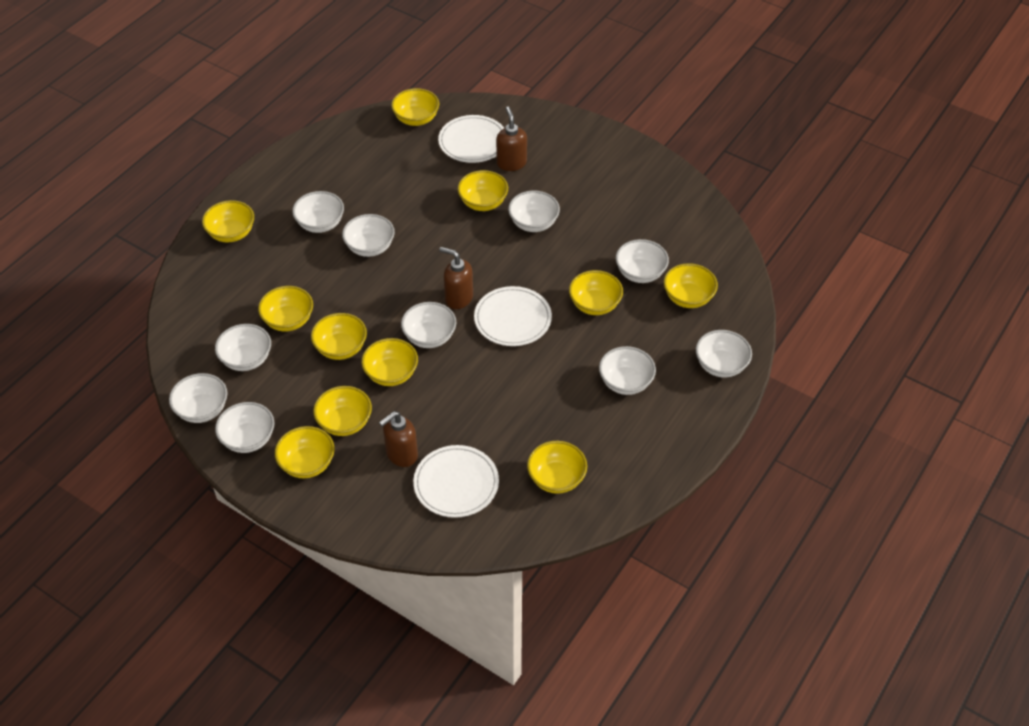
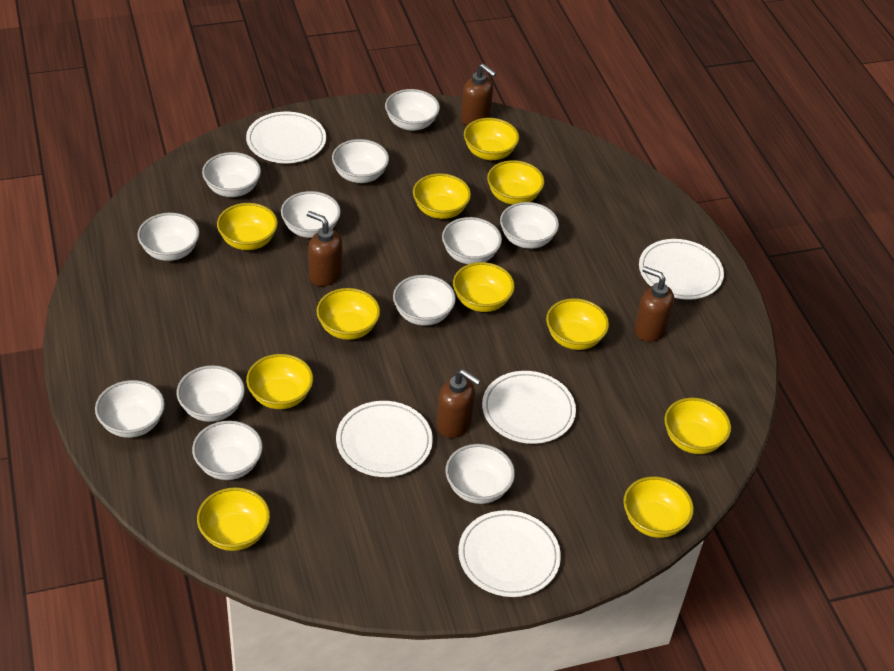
brown soap dispenser: 3 -> 4
white bowl: 10 -> 12
white plate: 3 -> 5

